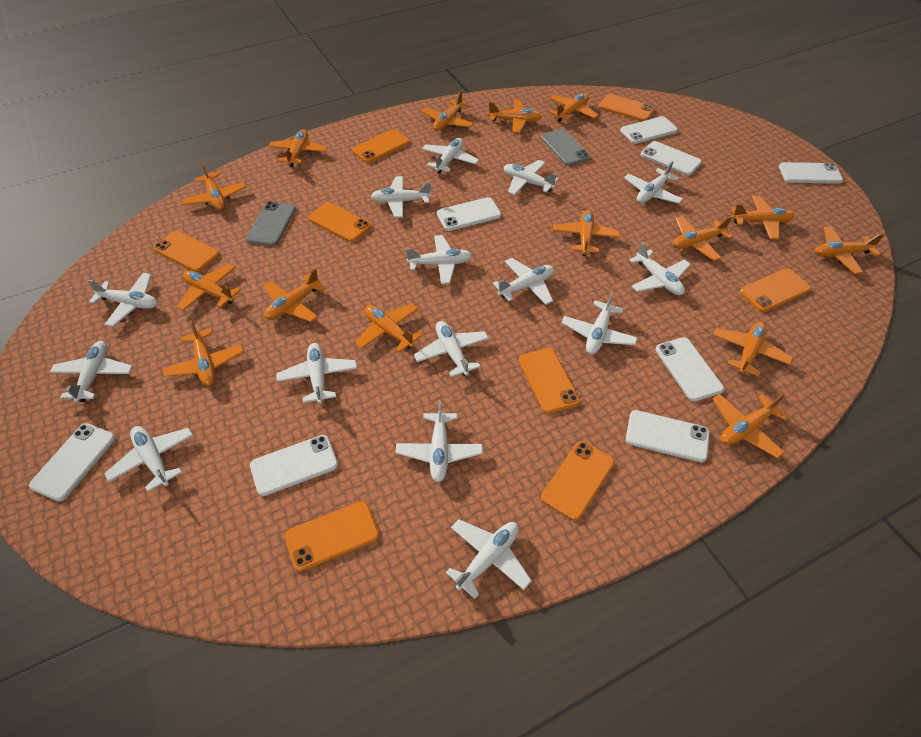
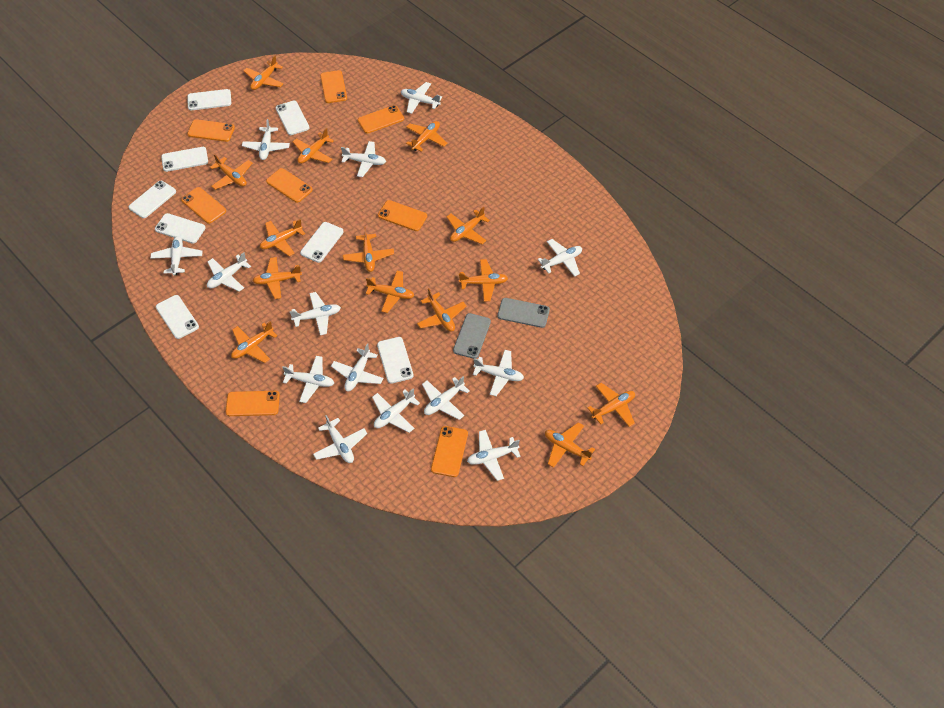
orange plane: 15 -> 14
white plane: 15 -> 14

